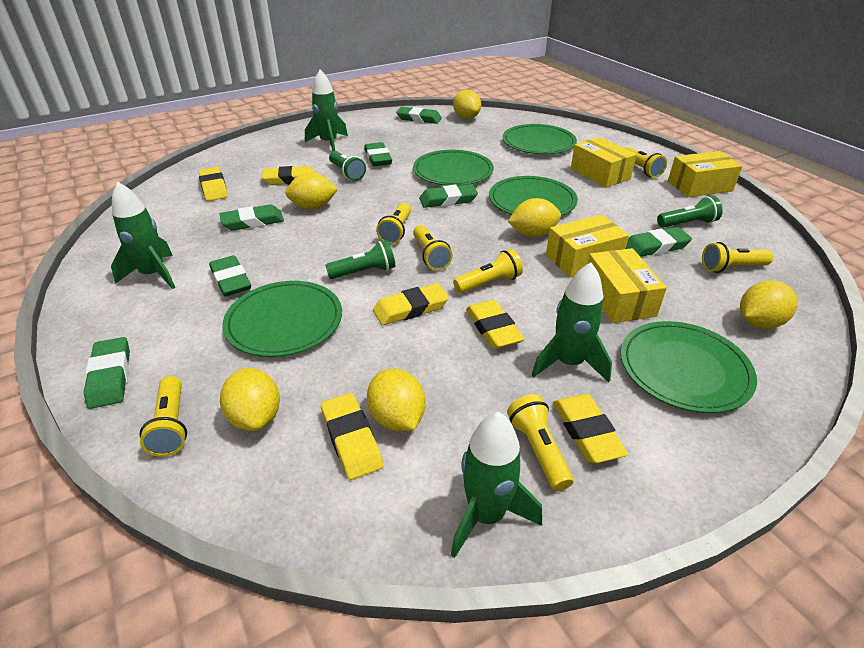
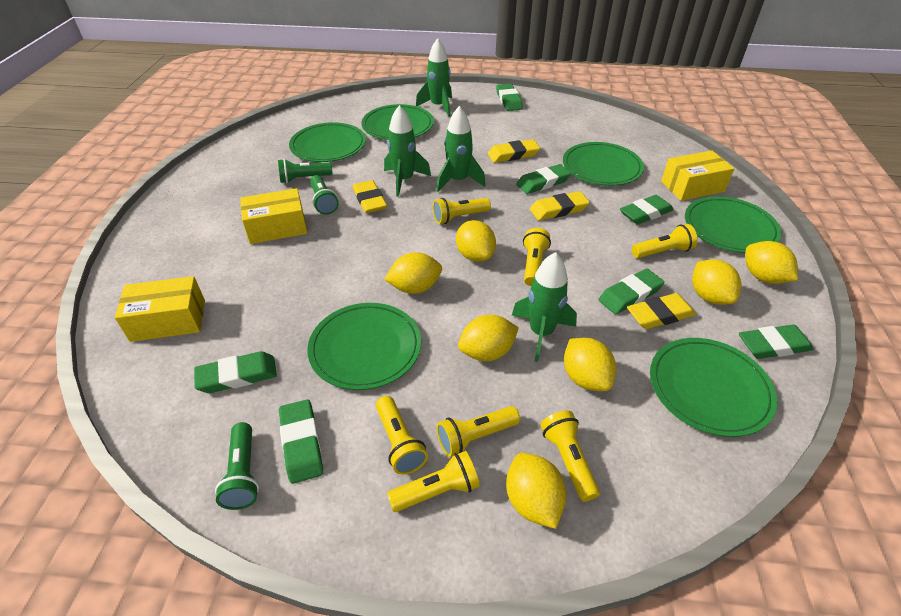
green plate: 5 -> 6
yellow box: 4 -> 3
yellow eraser: 6 -> 4
yellow lemon: 6 -> 7

